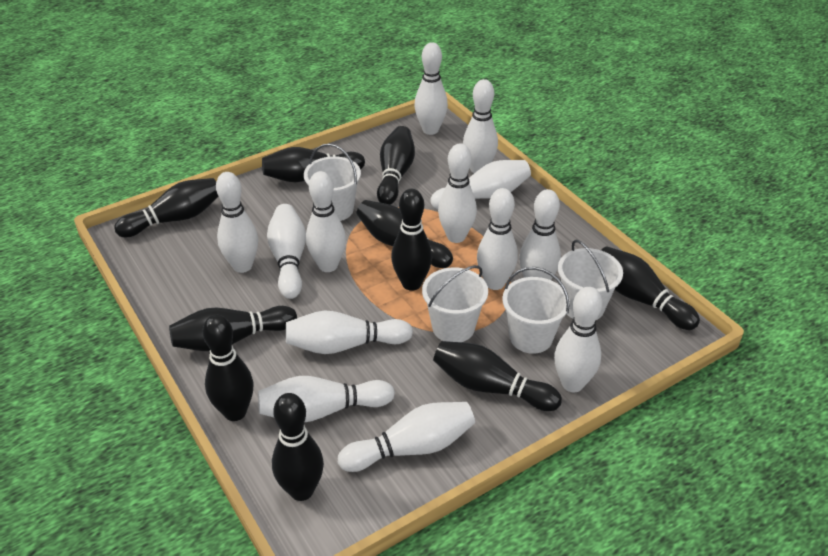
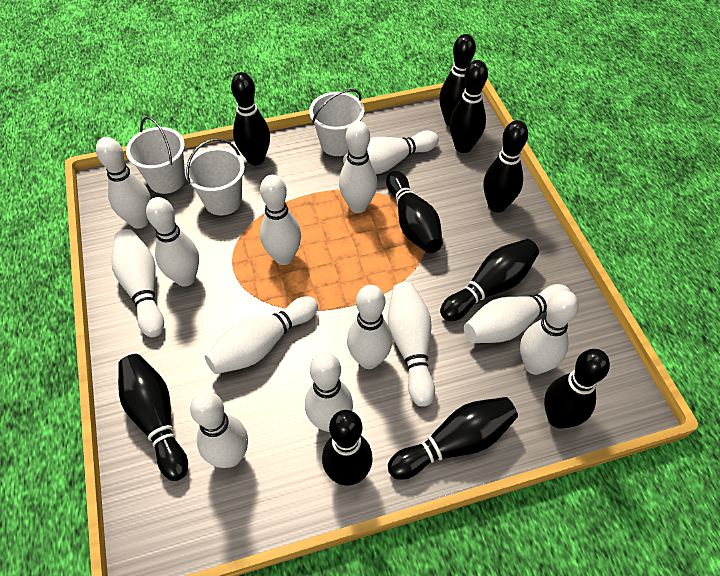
white bucket: 4 -> 3

